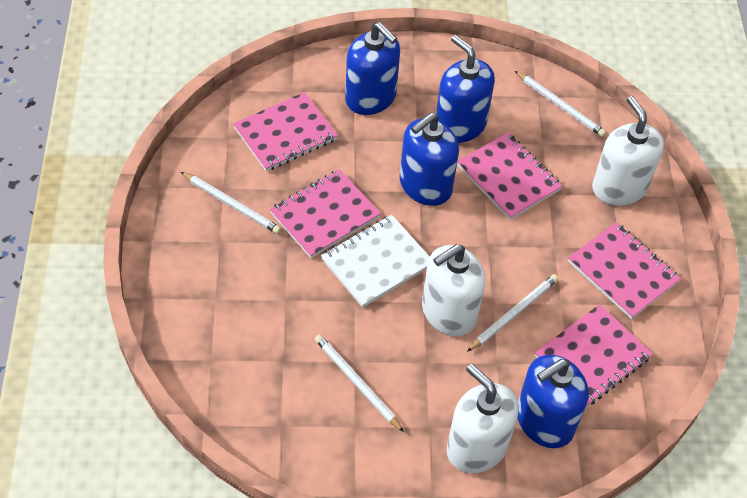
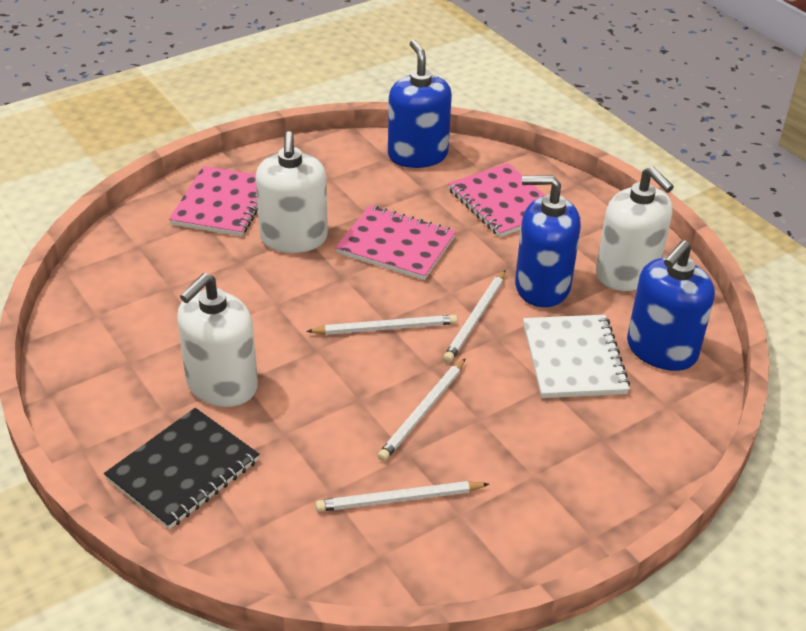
black notebook: 0 -> 1
blue soap dispenser: 4 -> 3
pink notebook: 5 -> 3

